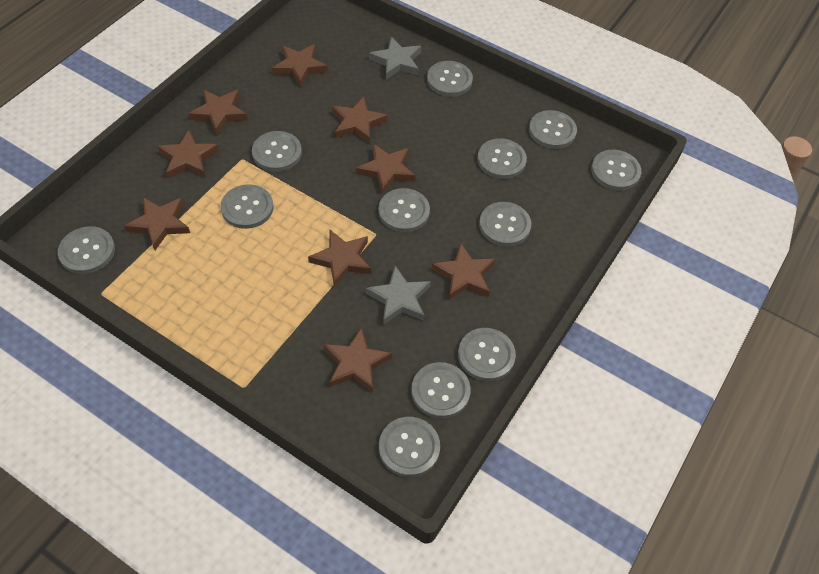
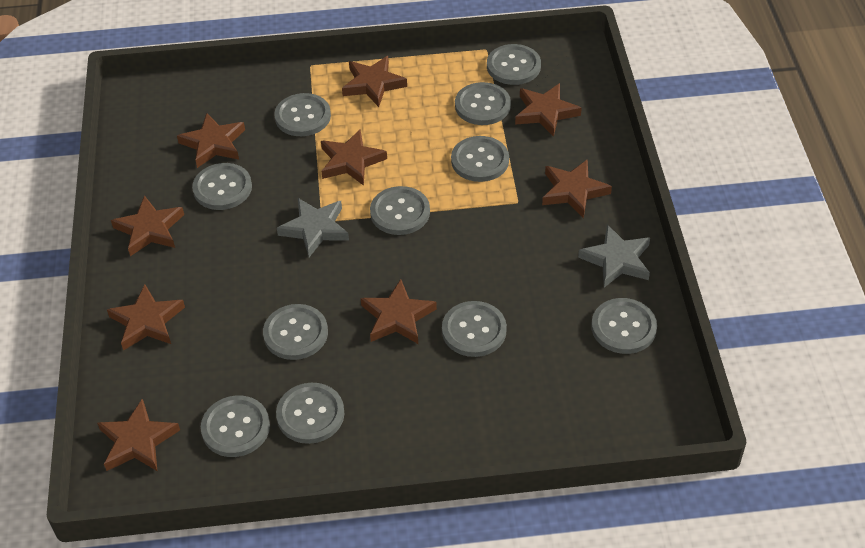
grey button: 12 -> 11

